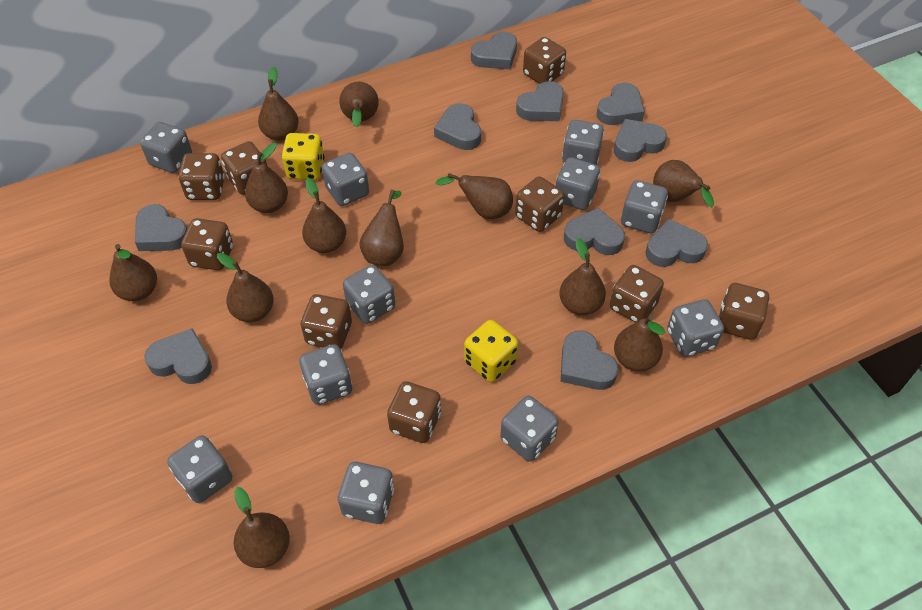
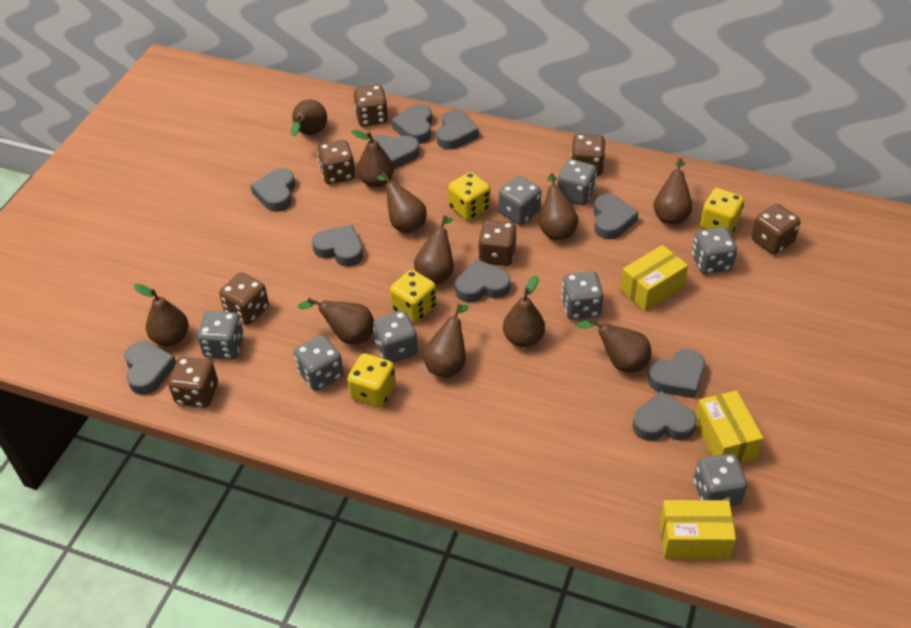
brown dice: 9 -> 7
brown pear: 12 -> 11
grey dice: 11 -> 8
yellow box: 0 -> 3
yellow dice: 2 -> 4

